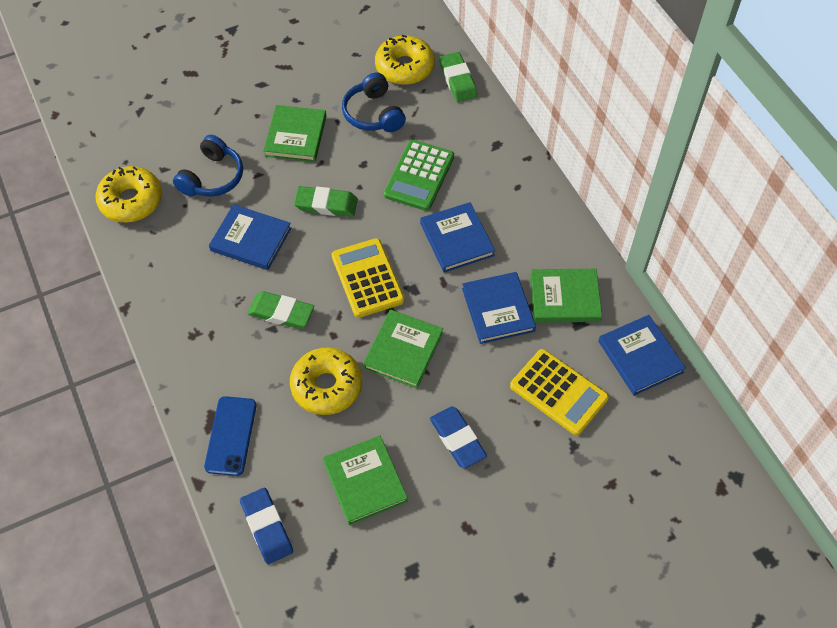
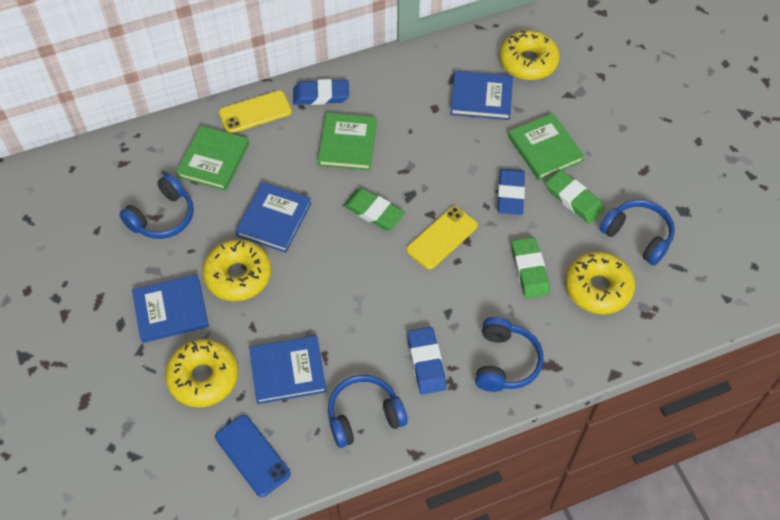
blue eraser: 2 -> 3
blue headphones: 2 -> 4
green book: 4 -> 3
green calculator: 1 -> 0
yellow calculator: 2 -> 0
yellow donut: 3 -> 4
yellow phone: 0 -> 2

